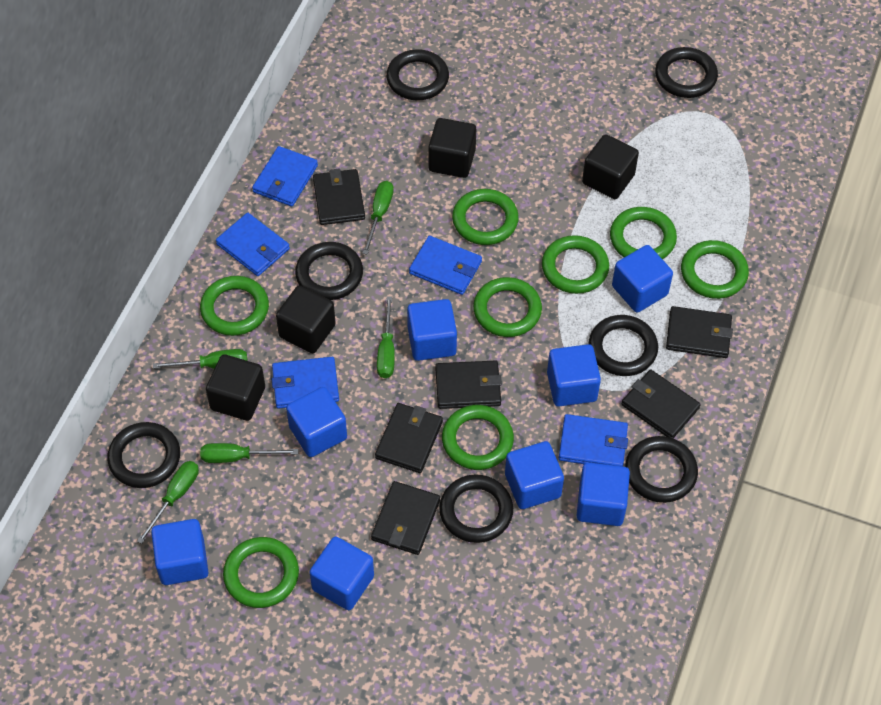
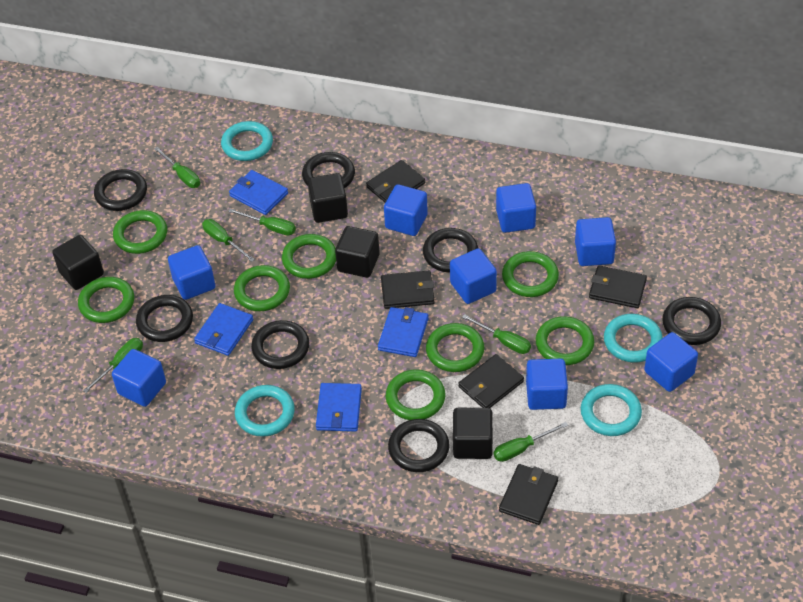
black wallet: 6 -> 5
blue wallet: 5 -> 4
green screwdriver: 5 -> 6
turquoise ring: 0 -> 4

